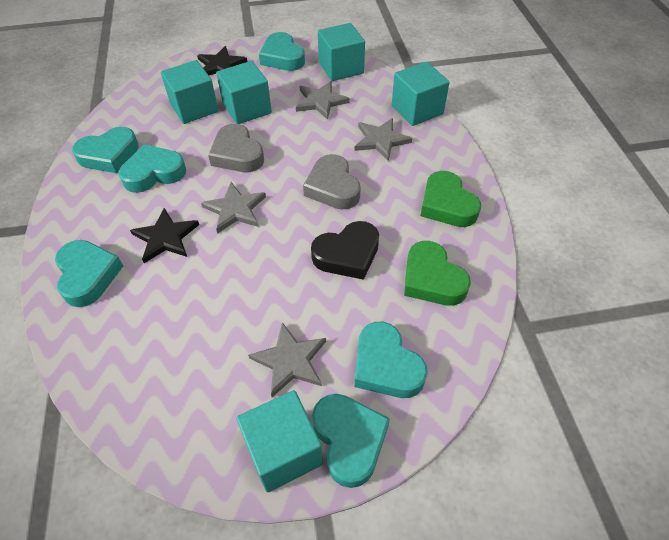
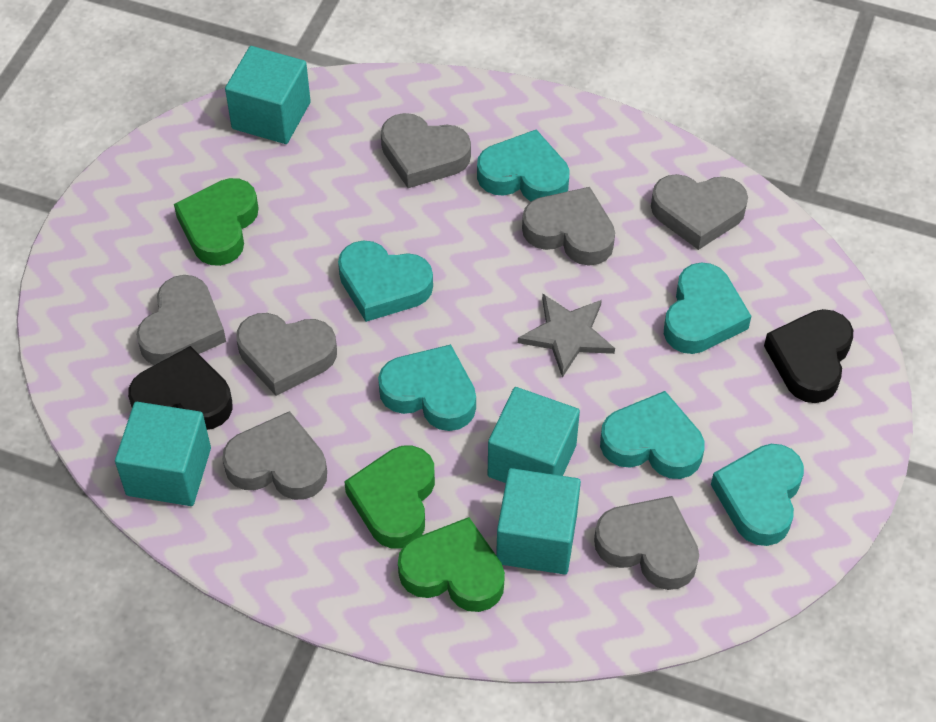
black heart: 1 -> 2
black star: 2 -> 0
green heart: 2 -> 3
grey heart: 2 -> 7
grey star: 4 -> 1
turquoise cube: 5 -> 4

